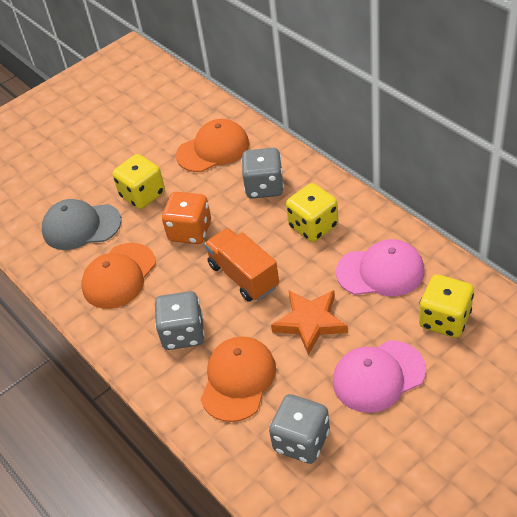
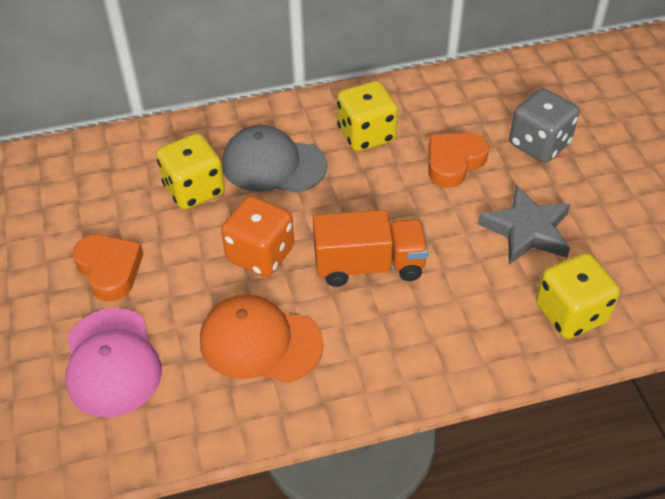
grey dice: 3 -> 1
grey star: 0 -> 1
orange cap: 3 -> 1
orange heart: 0 -> 2
orange star: 1 -> 0
pink cap: 2 -> 1

